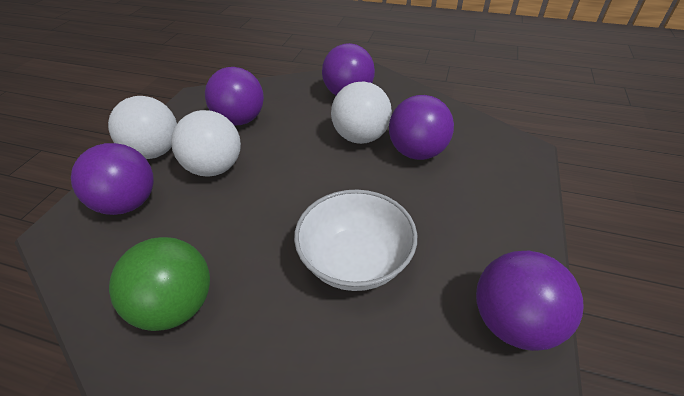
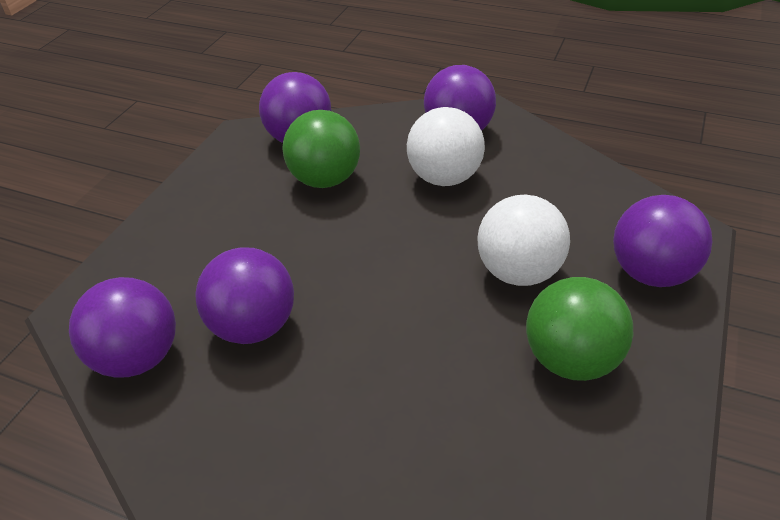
green ball: 1 -> 2
white ball: 3 -> 2
white bowl: 1 -> 0

